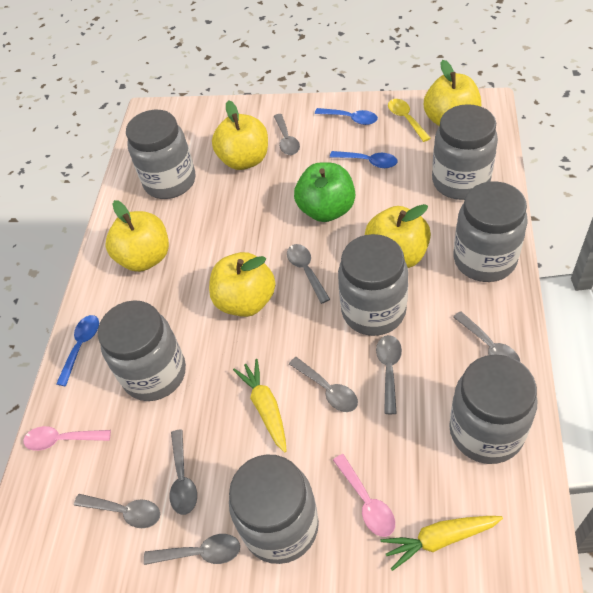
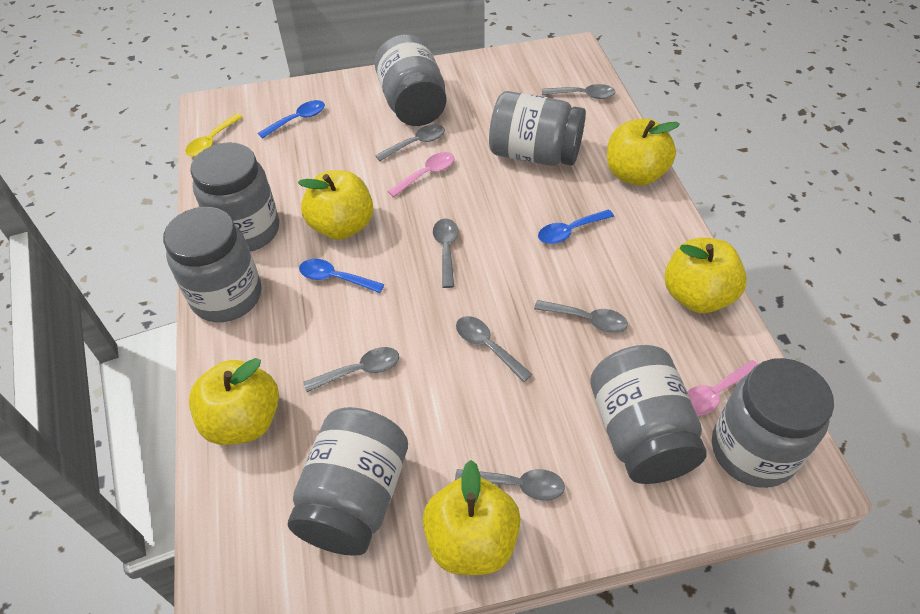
green apple: 1 -> 0
grey spoon: 8 -> 7
yellow carrot: 2 -> 0

